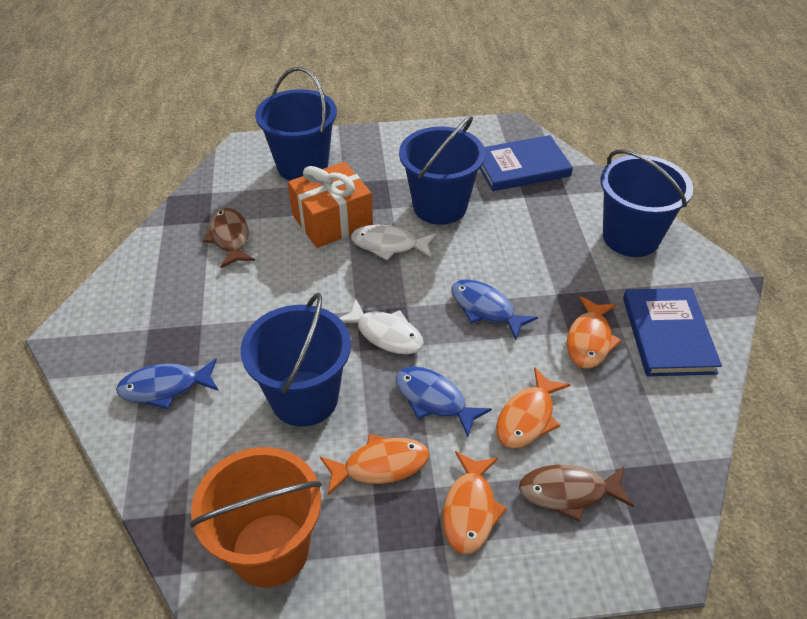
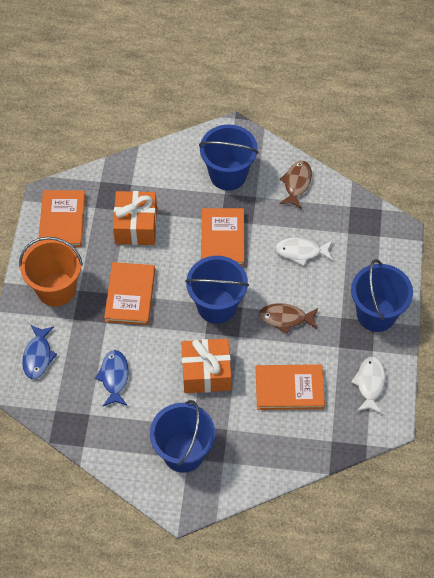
blue book: 2 -> 0
blue fish: 3 -> 2
orange book: 0 -> 4
orange fish: 4 -> 0
orange gift: 1 -> 2

